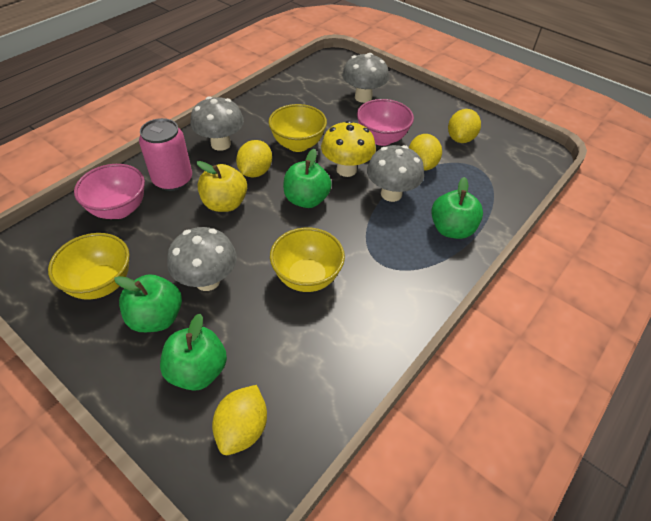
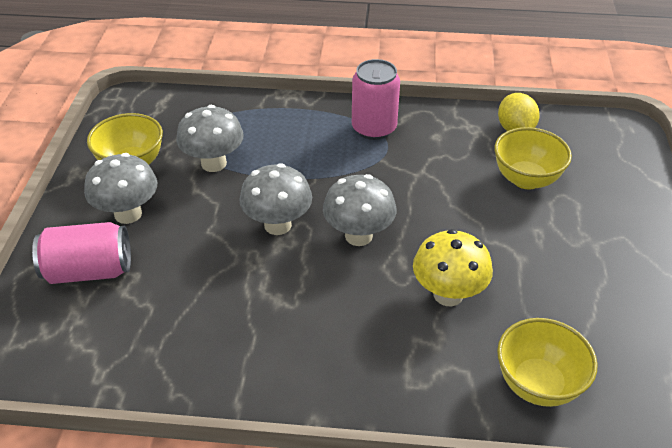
green apple: 4 -> 0
pink bowl: 2 -> 0
pink can: 1 -> 2
yellow apple: 1 -> 0
yellow lemon: 4 -> 1

